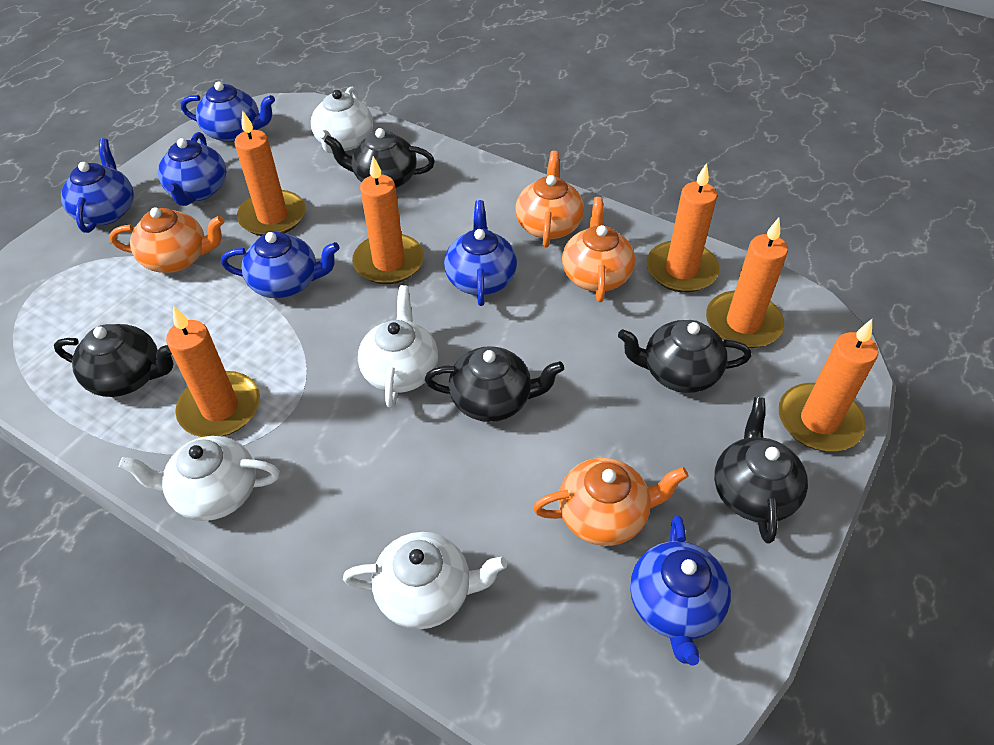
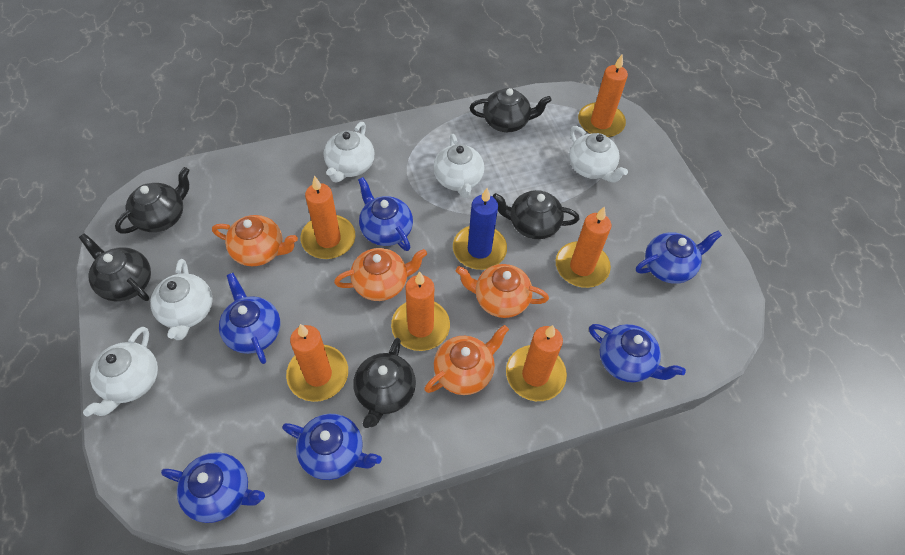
blue candle: 0 -> 1
white teapot: 4 -> 5

